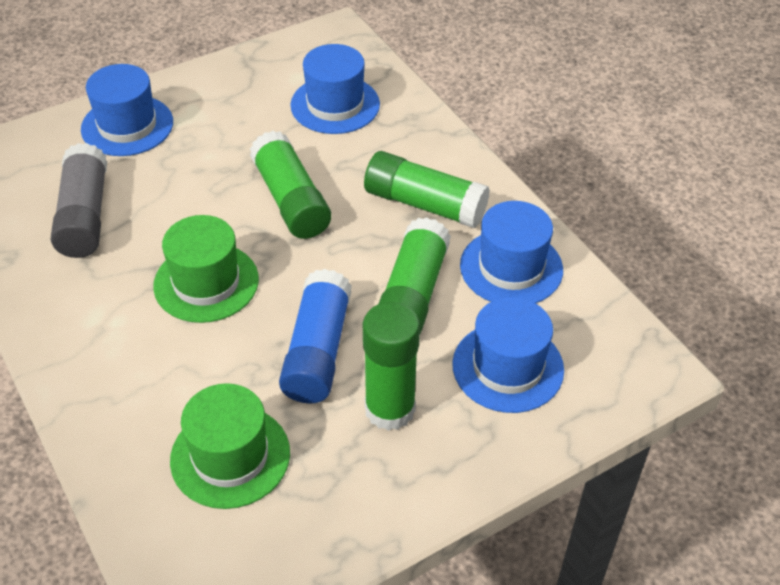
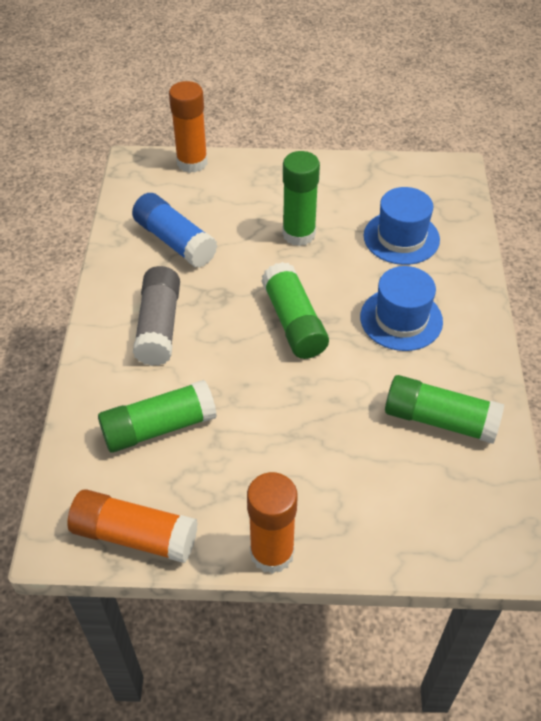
blue hat: 4 -> 2
green hat: 2 -> 0
orange glue stick: 0 -> 3

